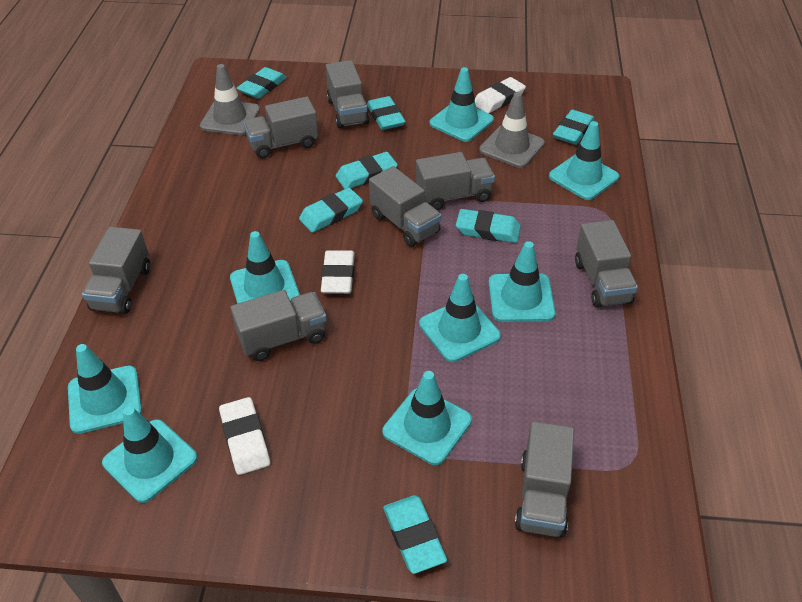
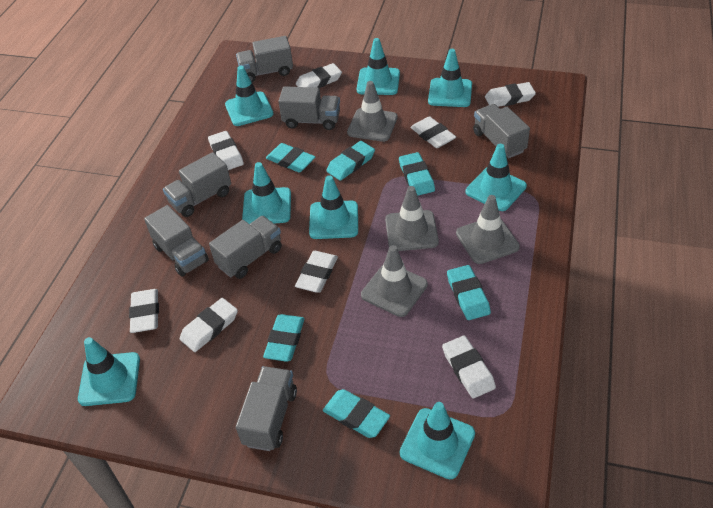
grey traffic cone: 2 -> 4
grey truck: 8 -> 7
turquoise eraser: 7 -> 6
white eraser: 3 -> 8

